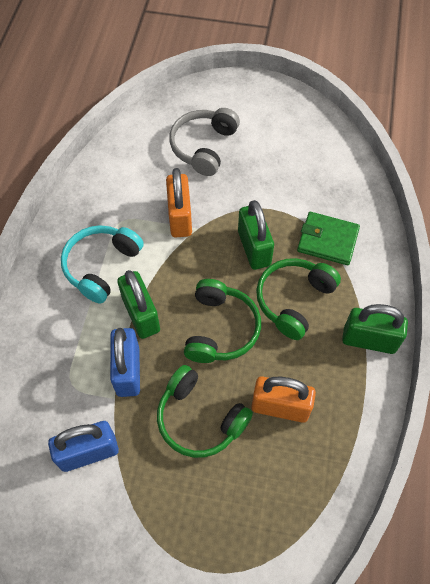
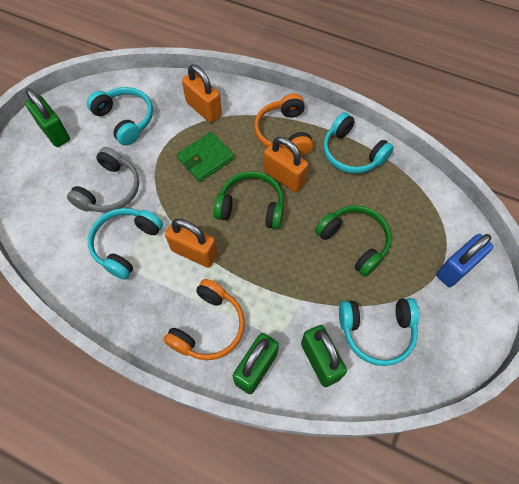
blue padlock: 2 -> 1
green headphones: 3 -> 2
orange headphones: 0 -> 2
orange padlock: 2 -> 3
turquoise headphones: 1 -> 4

